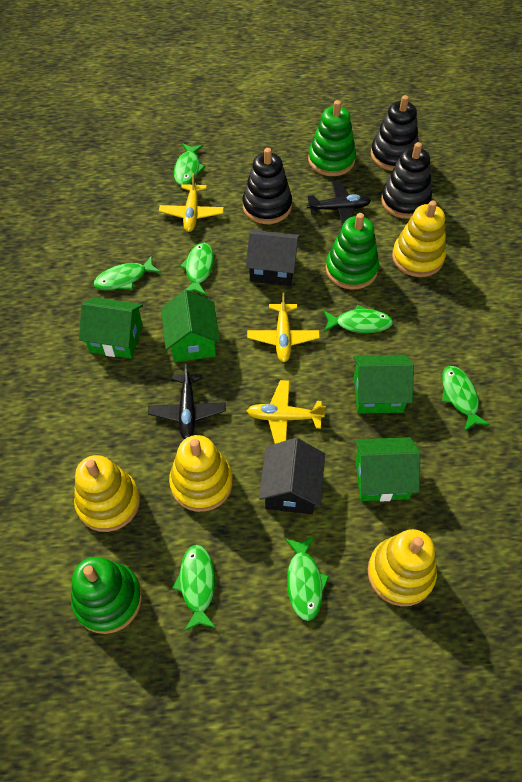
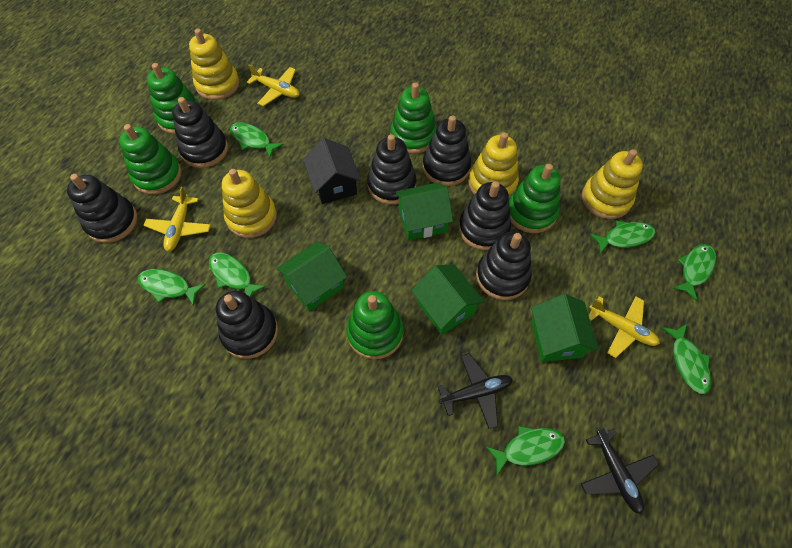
black house: 2 -> 1
black stacking toy: 3 -> 7
green stacking toy: 3 -> 5

